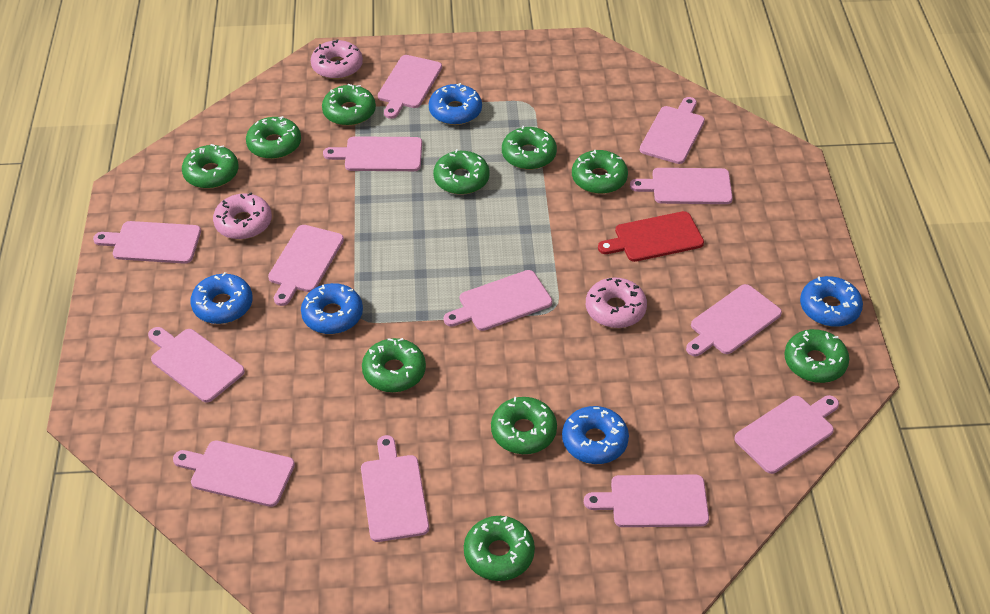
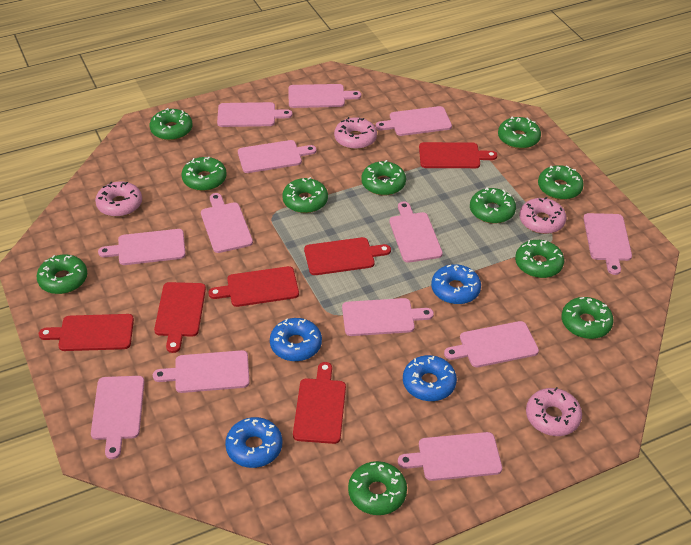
blue donut: 5 -> 4
green donut: 10 -> 11
pink donut: 3 -> 4
red cutting board: 1 -> 6

